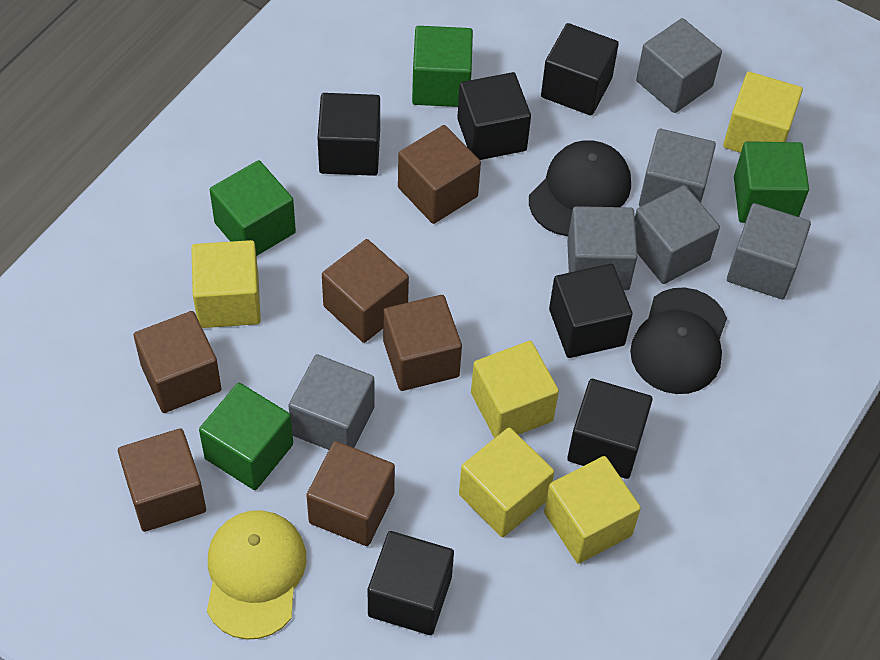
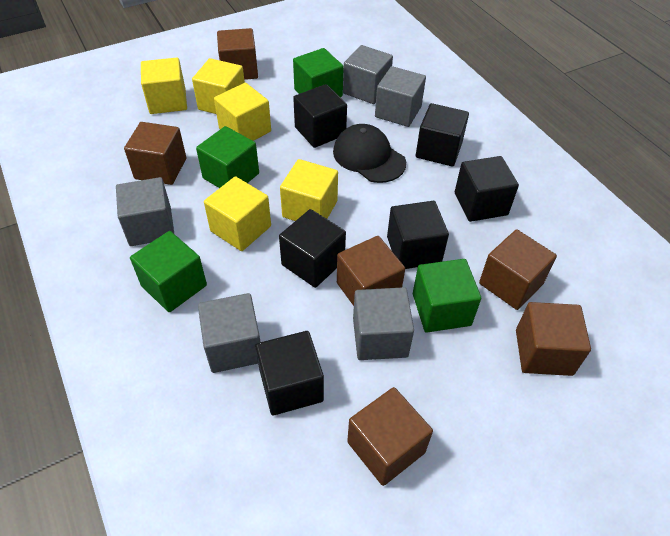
black cap: 2 -> 1
grey cube: 6 -> 5
yellow cap: 1 -> 0

